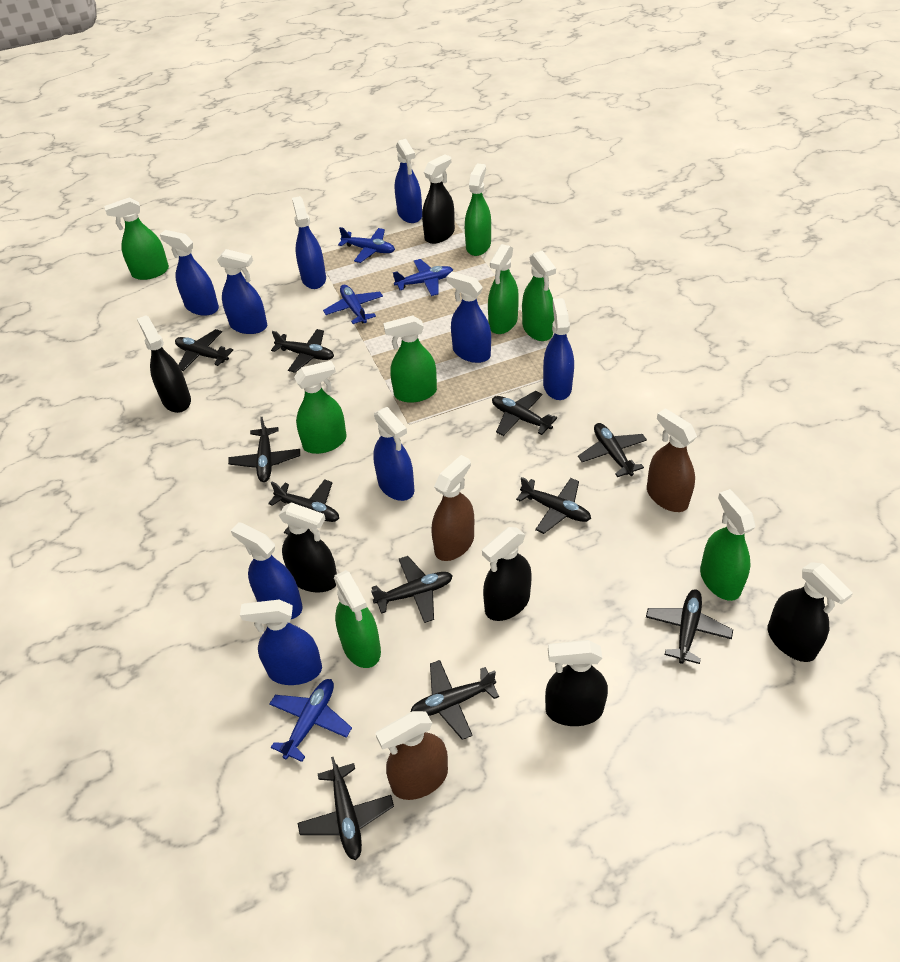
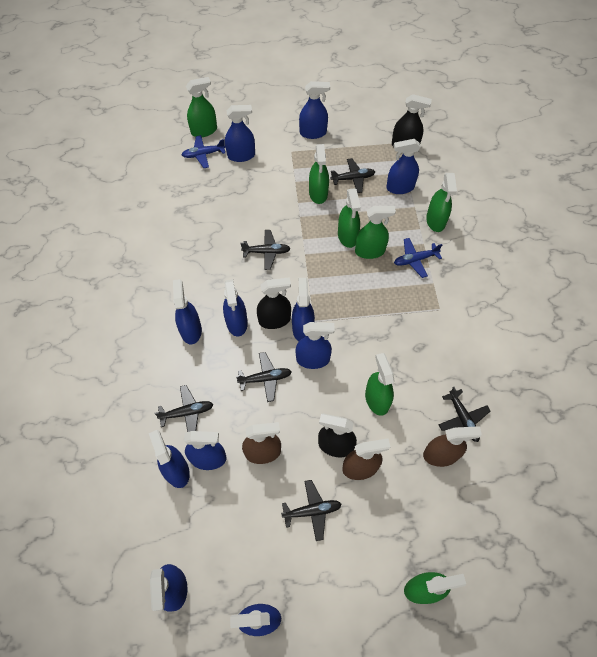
black plane: 11 -> 6
black spray bottle: 6 -> 3
blue plane: 4 -> 2
blue spray bottle: 9 -> 11
green spray bottle: 8 -> 7

